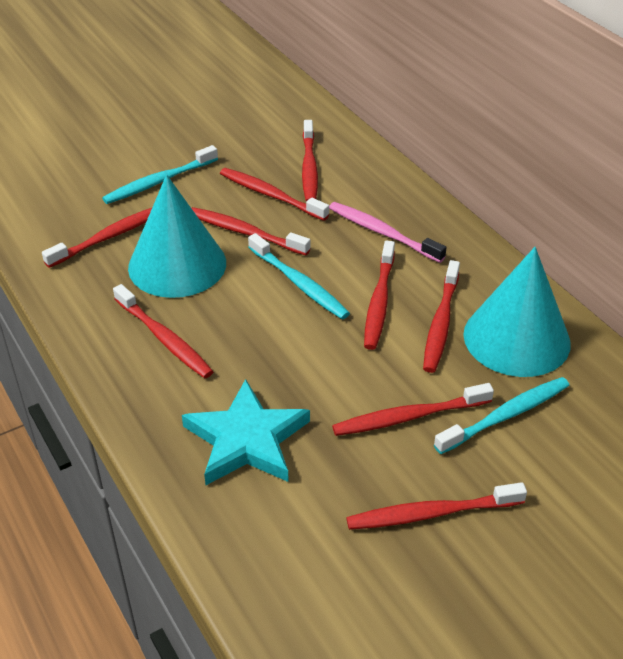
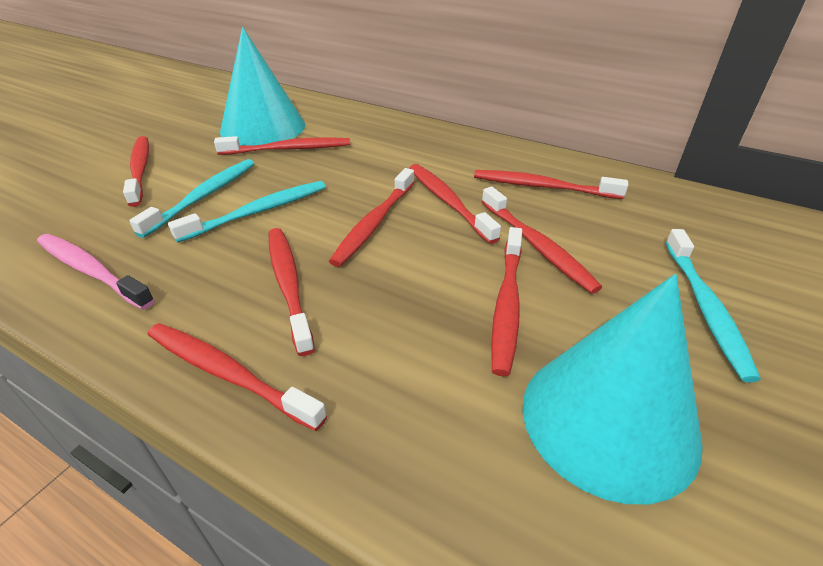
turquoise star: 1 -> 0

